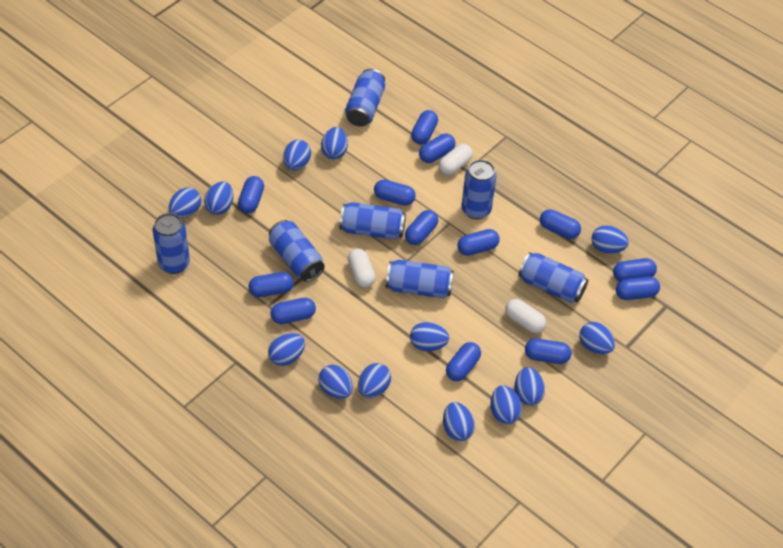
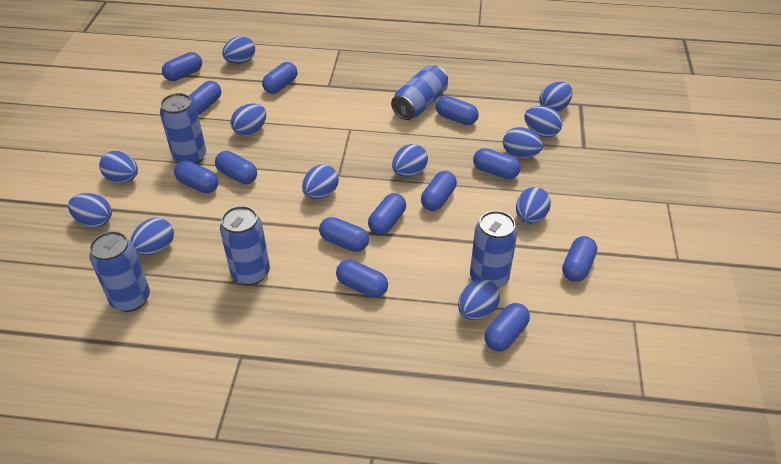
blue can: 7 -> 5
blue egg: 13 -> 12
white capsule: 3 -> 0

